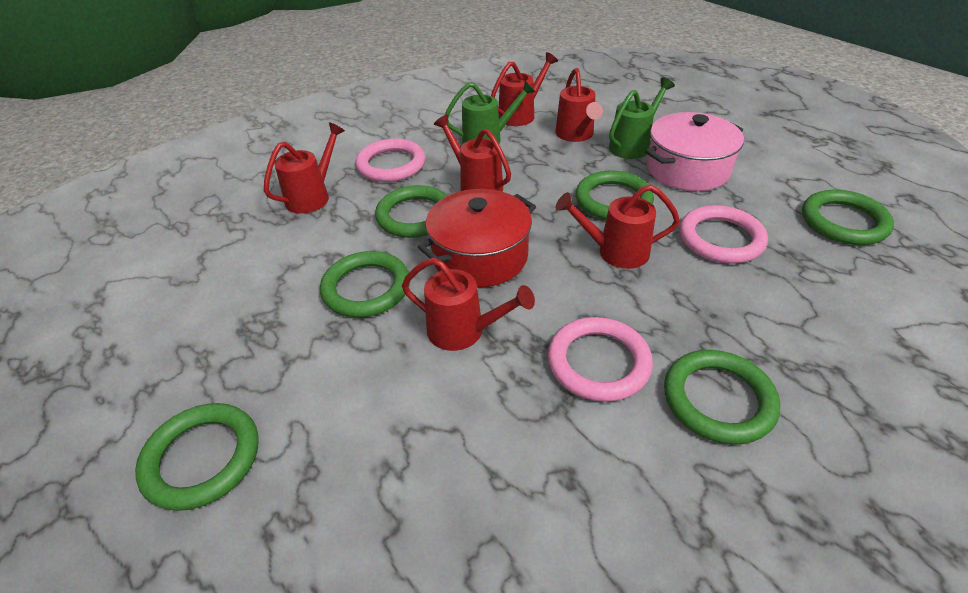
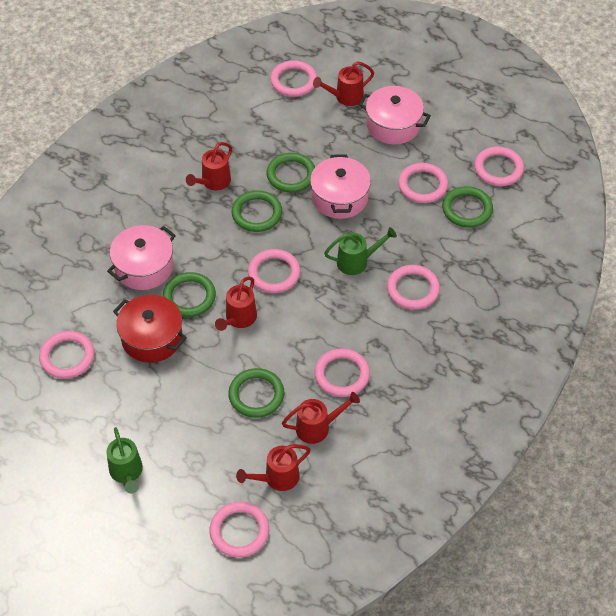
green ring: 6 -> 5
pink pot: 1 -> 3
pink ring: 3 -> 8
red watering can: 6 -> 5

